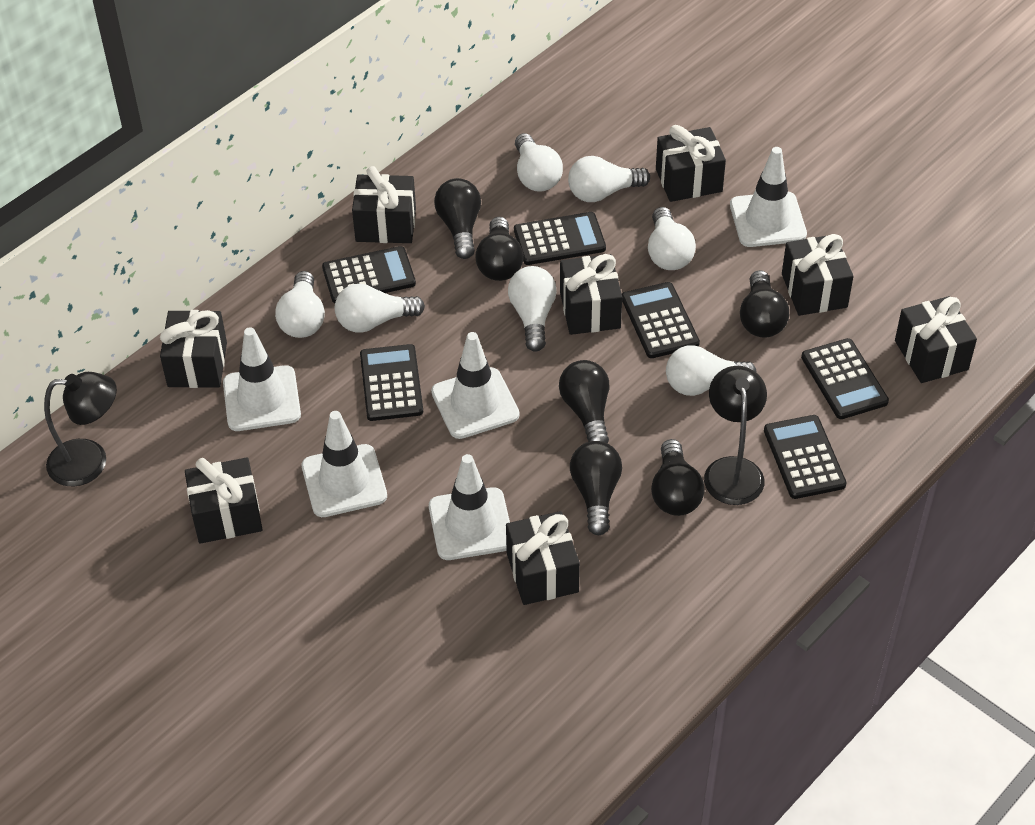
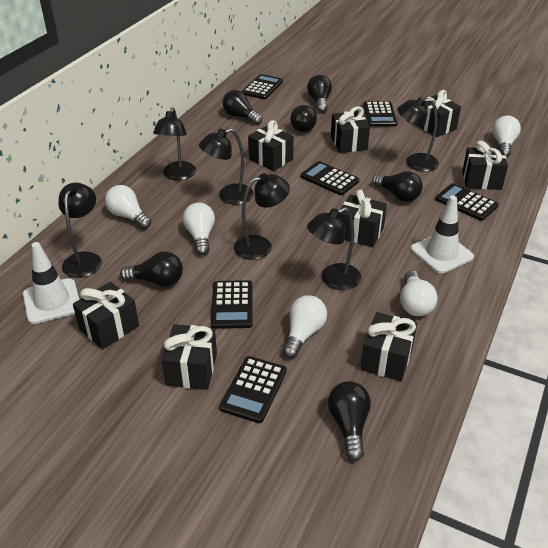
black lamp: 2 -> 6
white light bulb: 7 -> 5
white traffic cone: 5 -> 2

